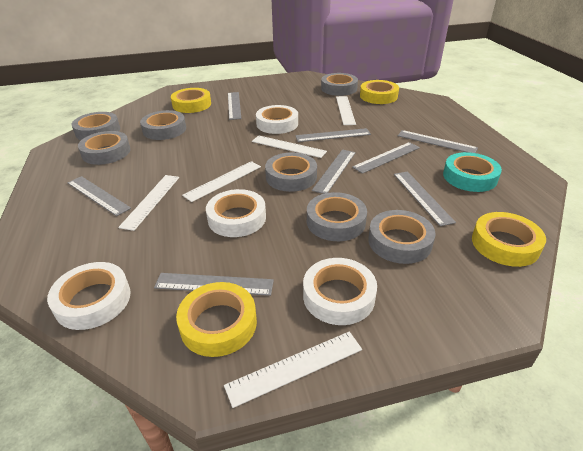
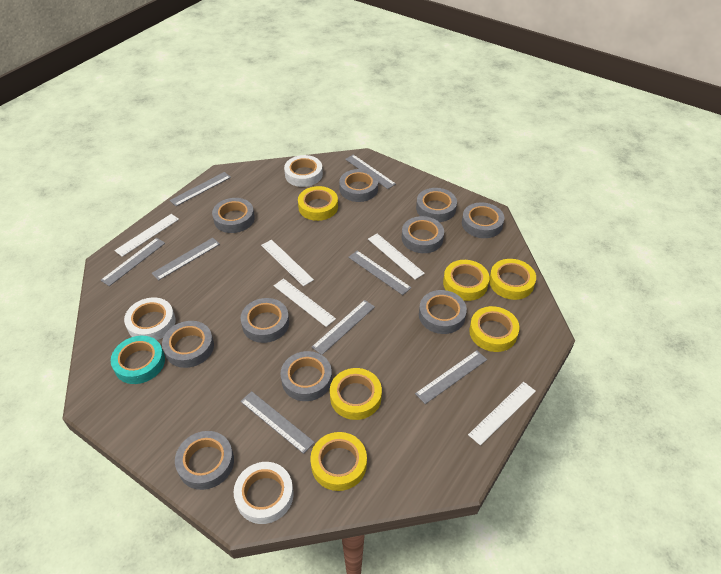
grey tape: 7 -> 10
white tape: 4 -> 3
yellow tape: 4 -> 6

